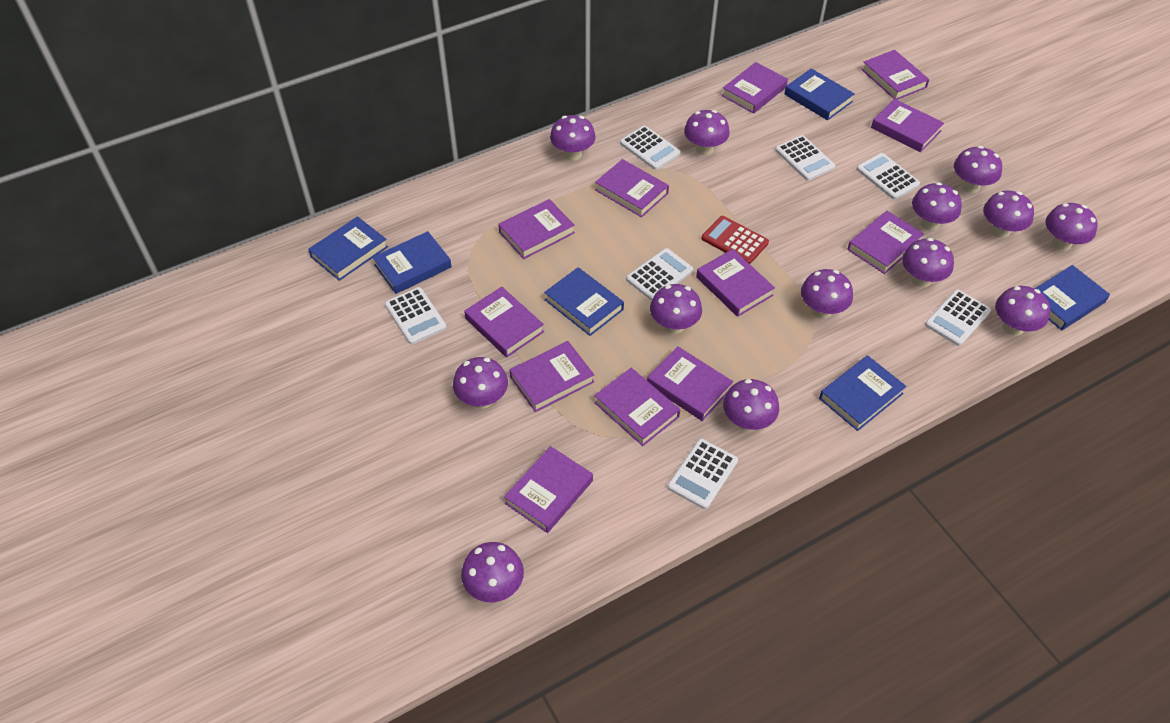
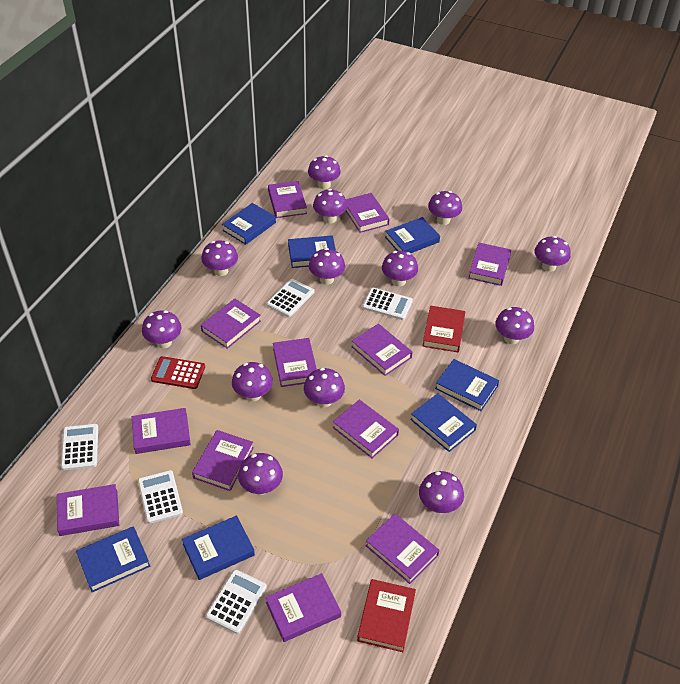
blue book: 6 -> 7
red book: 0 -> 2
white calculator: 7 -> 5

